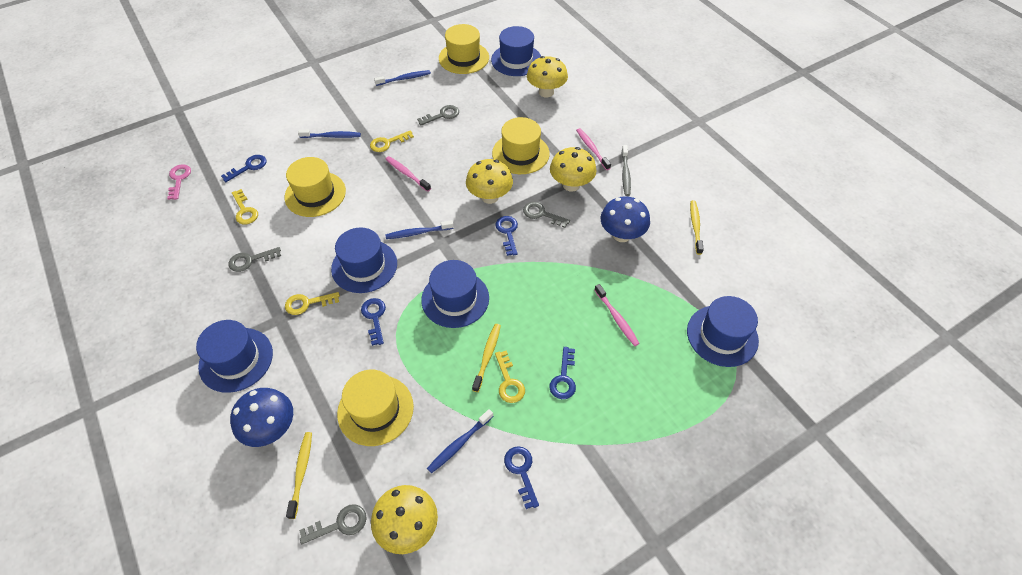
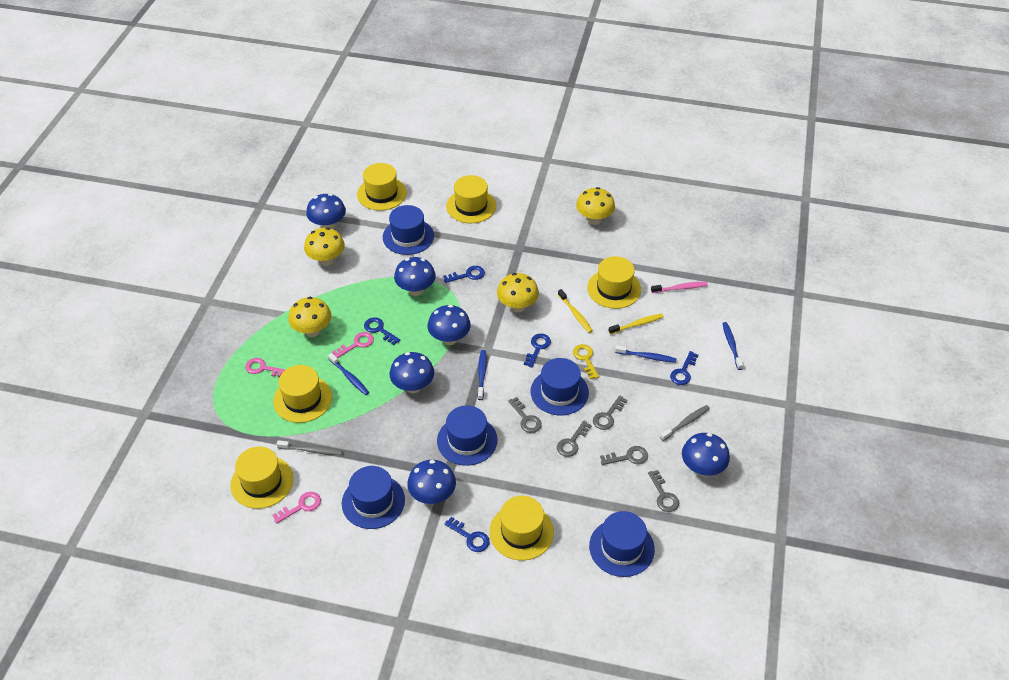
blue mushroom: 2 -> 6
grey key: 4 -> 5
grey toothbrush: 1 -> 2
pink key: 1 -> 3
pink toothbrush: 3 -> 1
yellow hat: 4 -> 6
yellow key: 4 -> 1
yellow toothbrush: 3 -> 2

